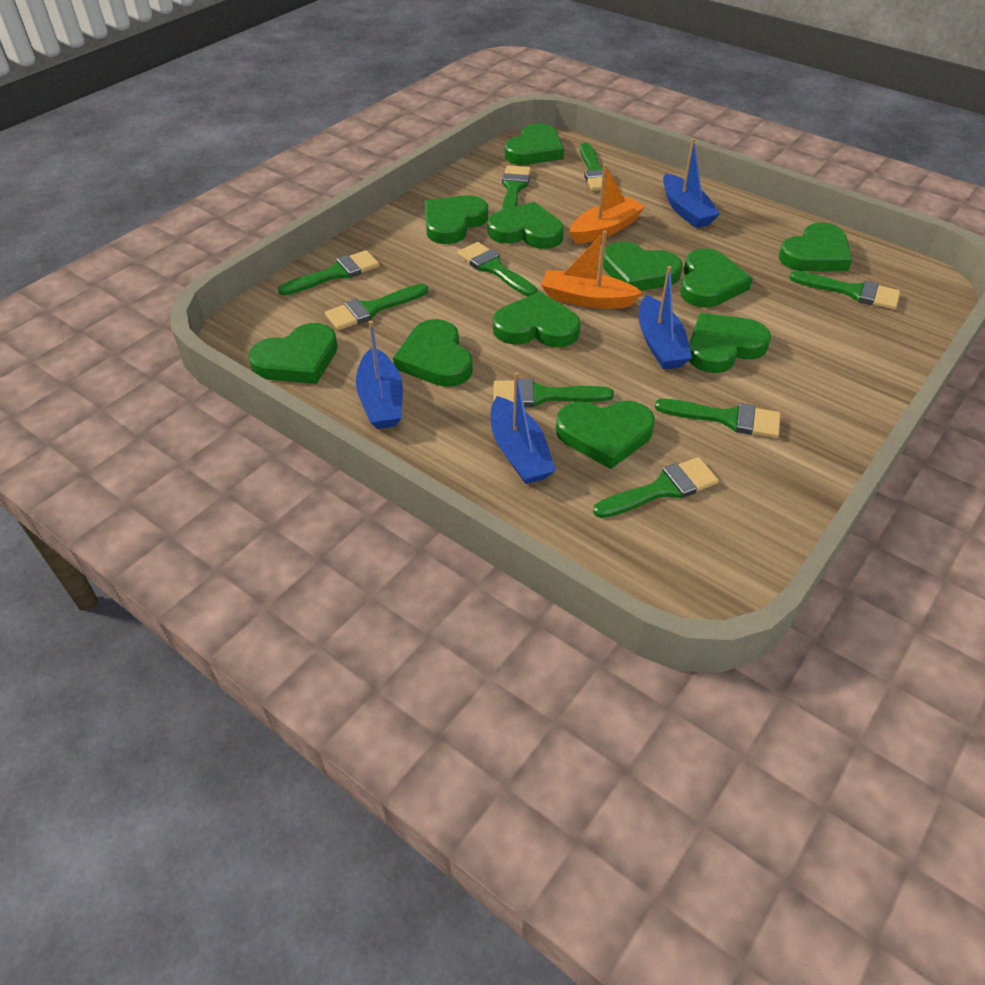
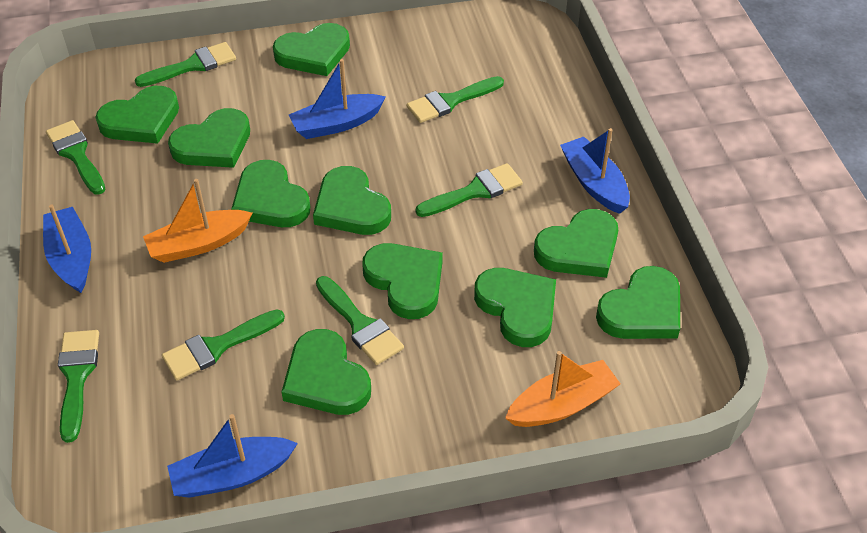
green brush: 9 -> 7
green heart: 11 -> 10

